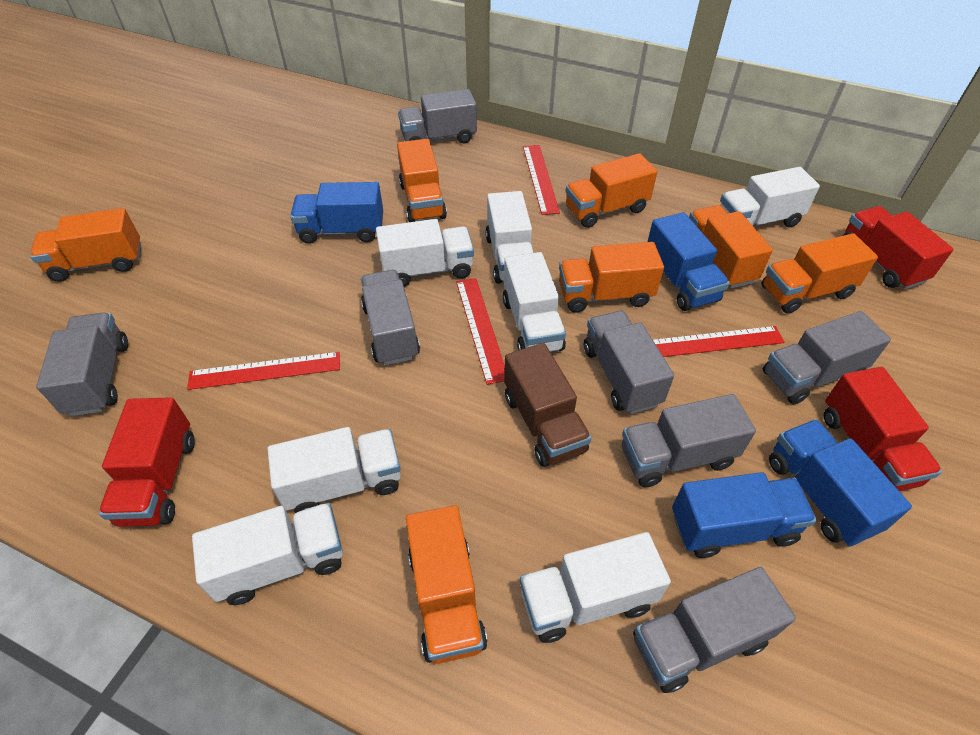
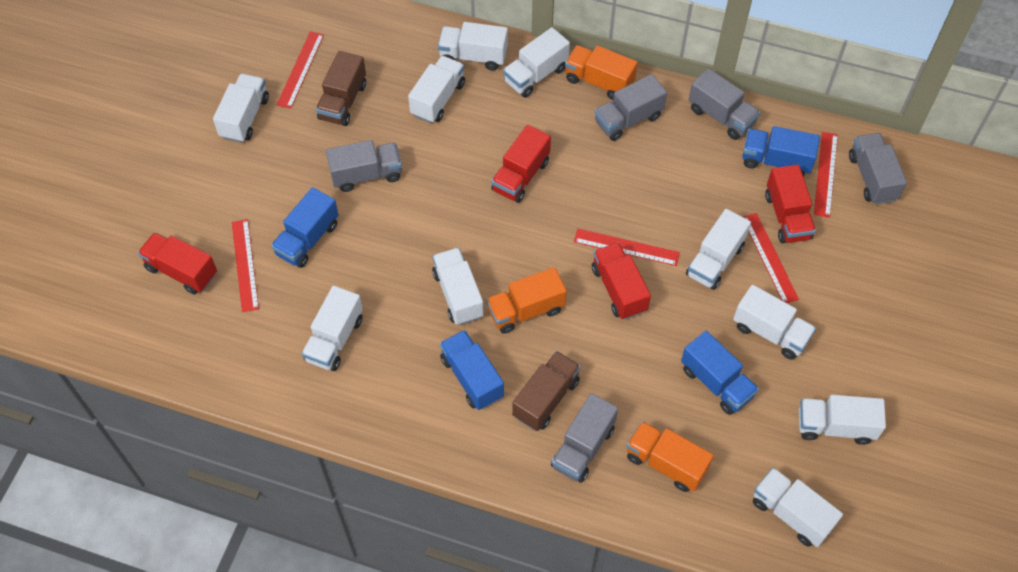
brown truck: 1 -> 2
grey truck: 7 -> 5
orange truck: 7 -> 3
red ruler: 4 -> 5
red truck: 3 -> 4
white truck: 7 -> 10

